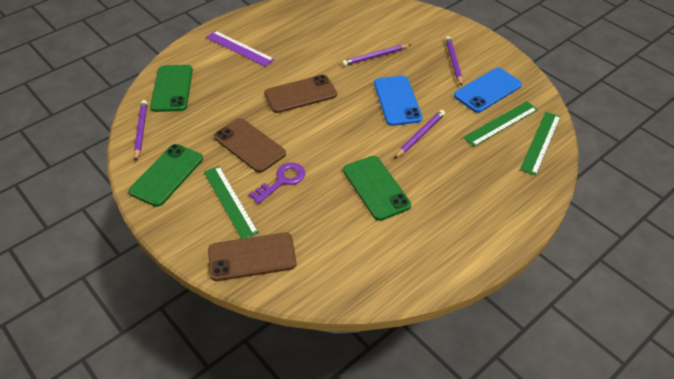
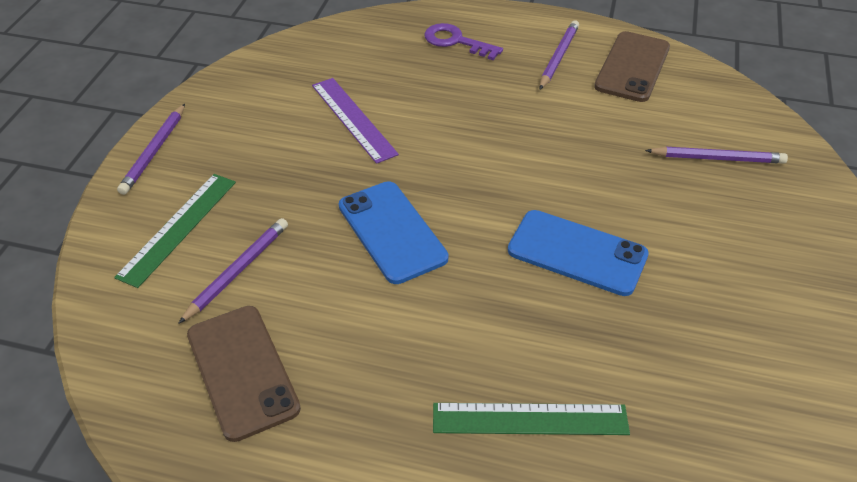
brown phone: 3 -> 2
green phone: 3 -> 0
green ruler: 3 -> 2

